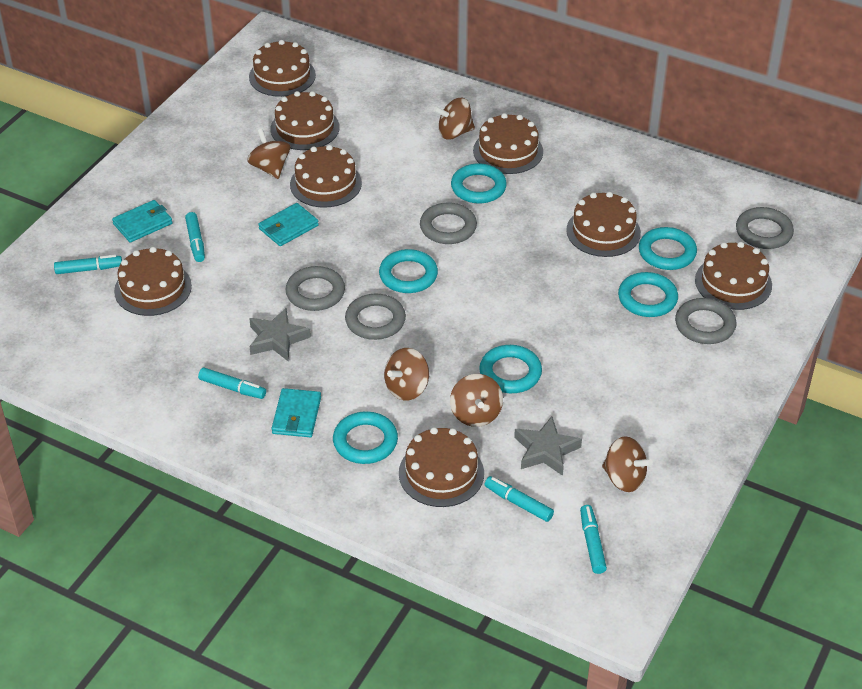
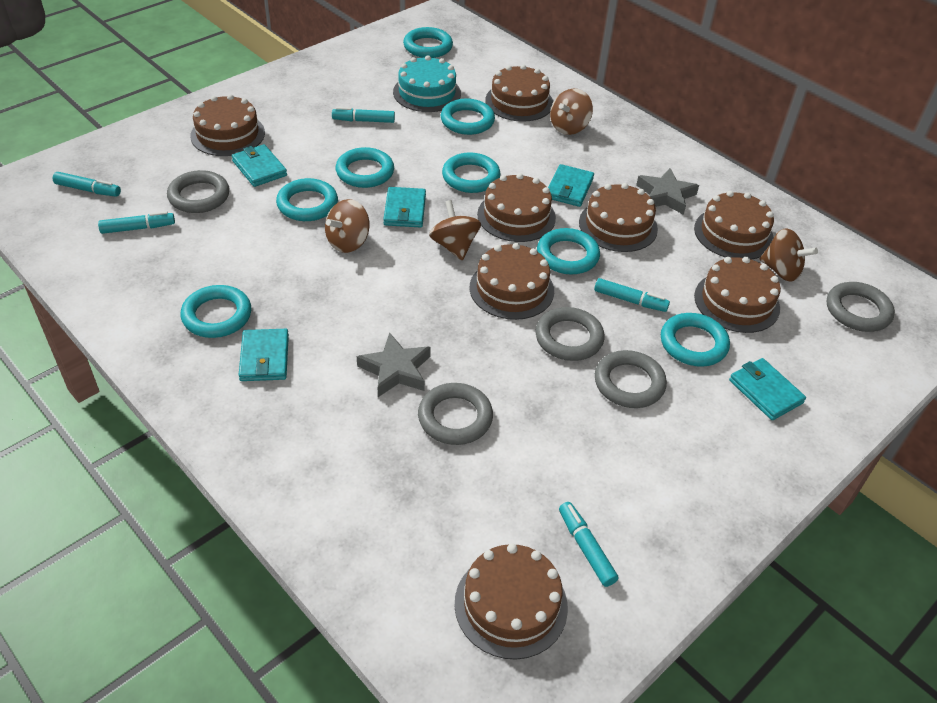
brown spinning top: 5 -> 4
turquoise cake: 0 -> 1
turquoise ring: 6 -> 8
turquoise wallet: 3 -> 5

